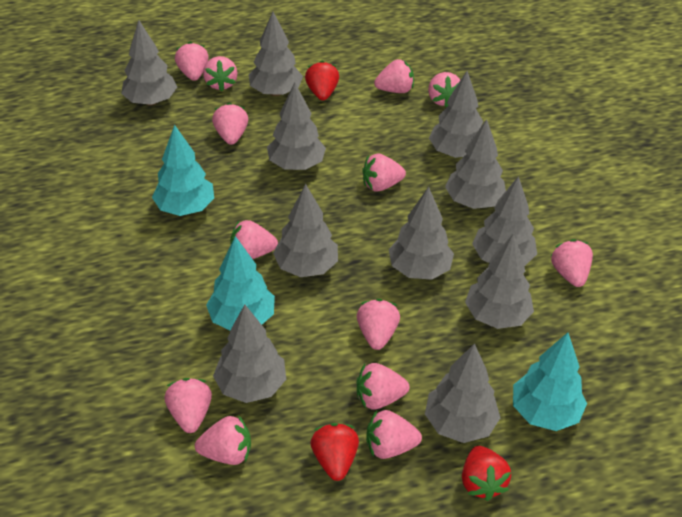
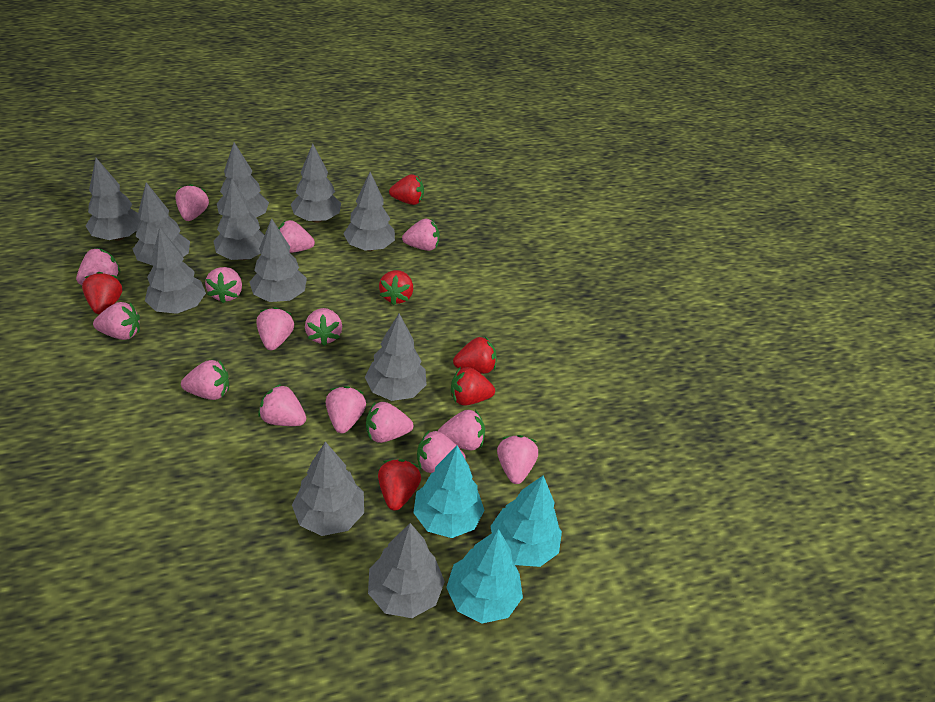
pink strawberry: 13 -> 15
red strawberry: 3 -> 6

